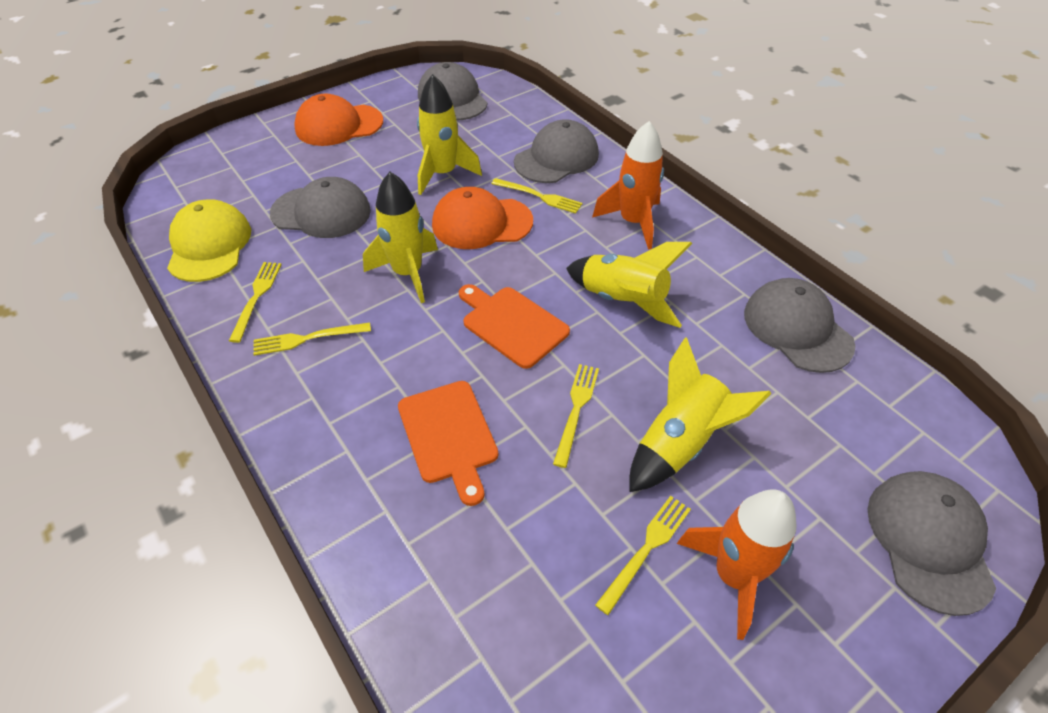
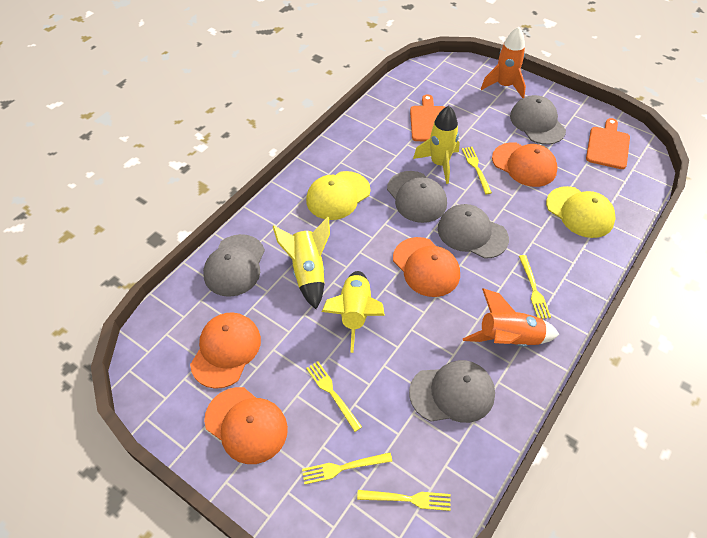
orange cap: 2 -> 4
yellow cap: 1 -> 2
yellow rocket: 4 -> 3

